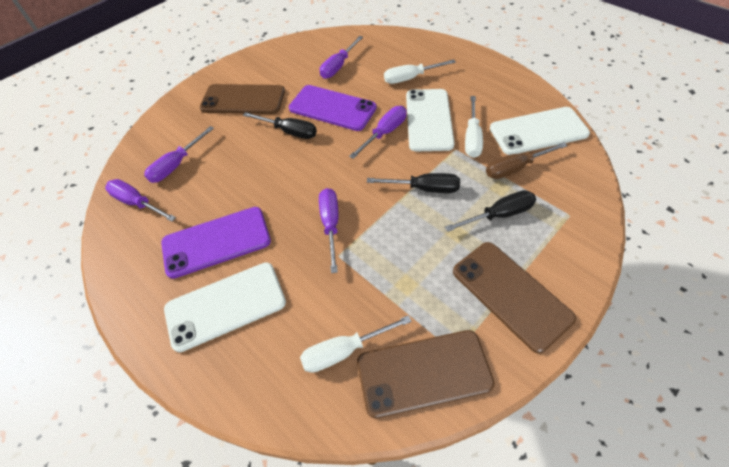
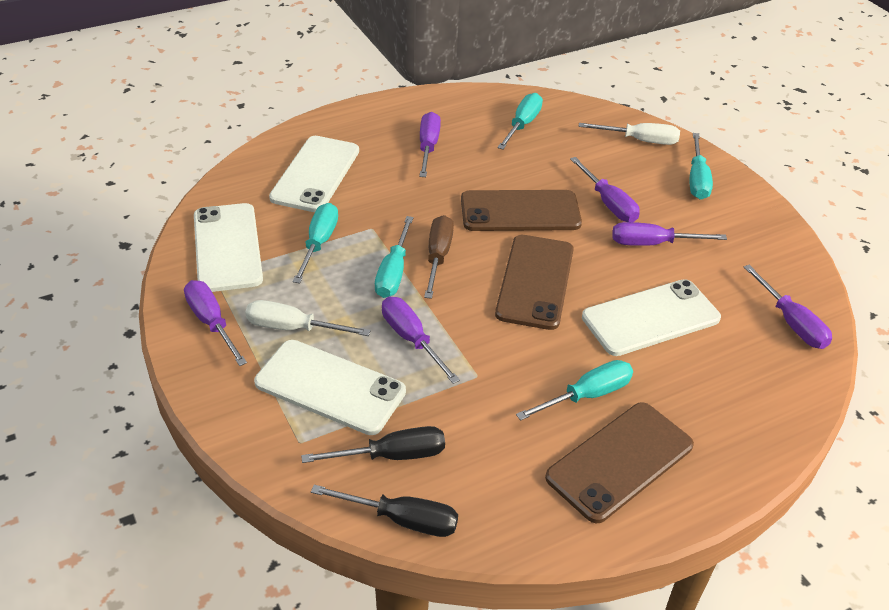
black screwdriver: 3 -> 2
purple phone: 2 -> 0
purple screwdriver: 5 -> 6
turquoise screwdriver: 0 -> 5
white phone: 3 -> 4
white screwdriver: 3 -> 2

